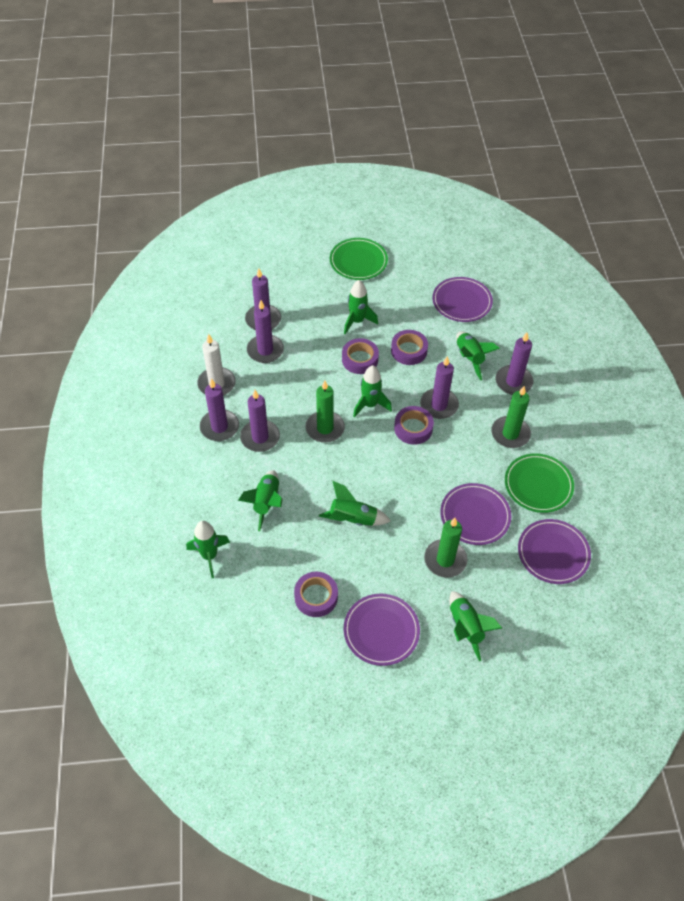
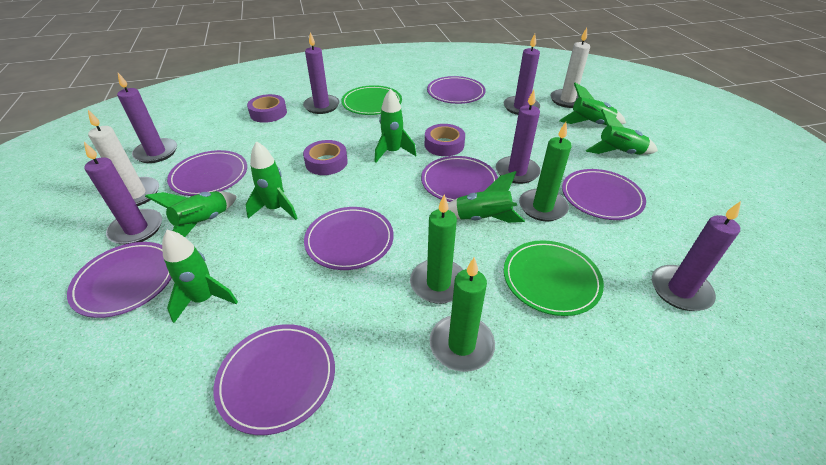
purple plate: 4 -> 7
purple tape: 4 -> 3
white candle: 1 -> 2

